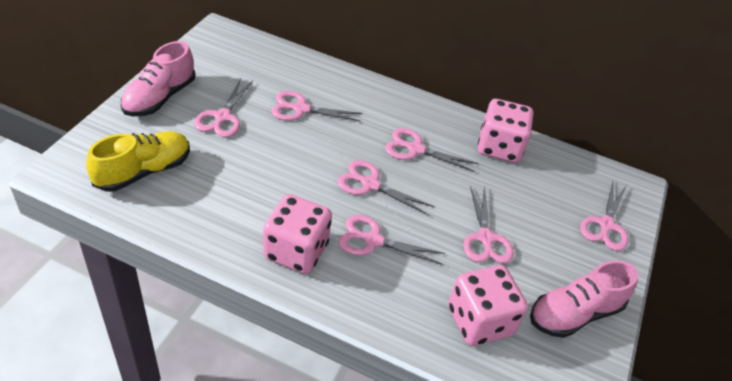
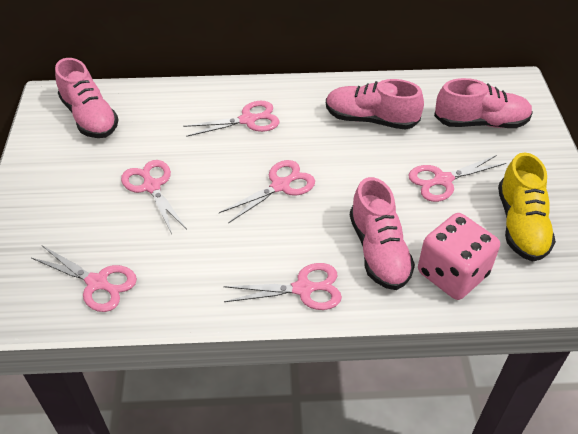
pink dice: 3 -> 1
pink scissors: 7 -> 6
pink shoe: 2 -> 4

